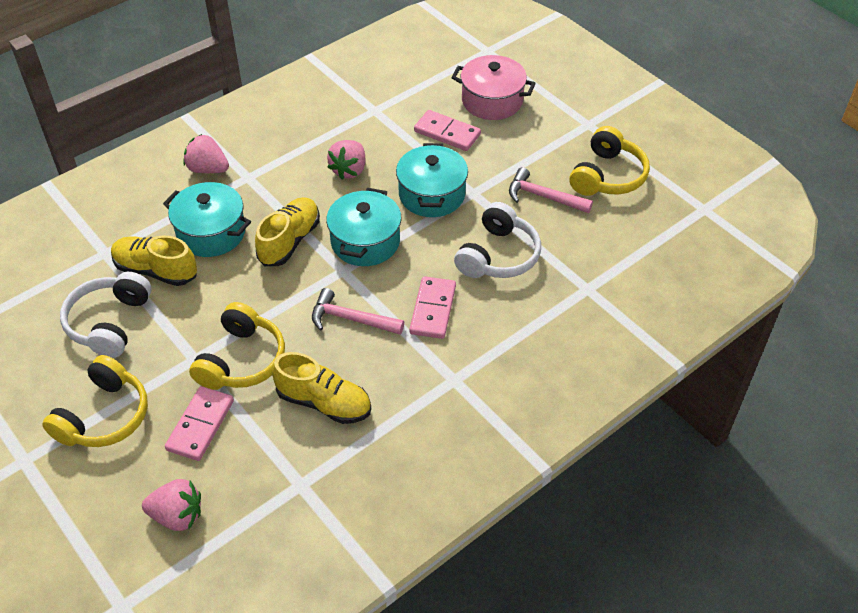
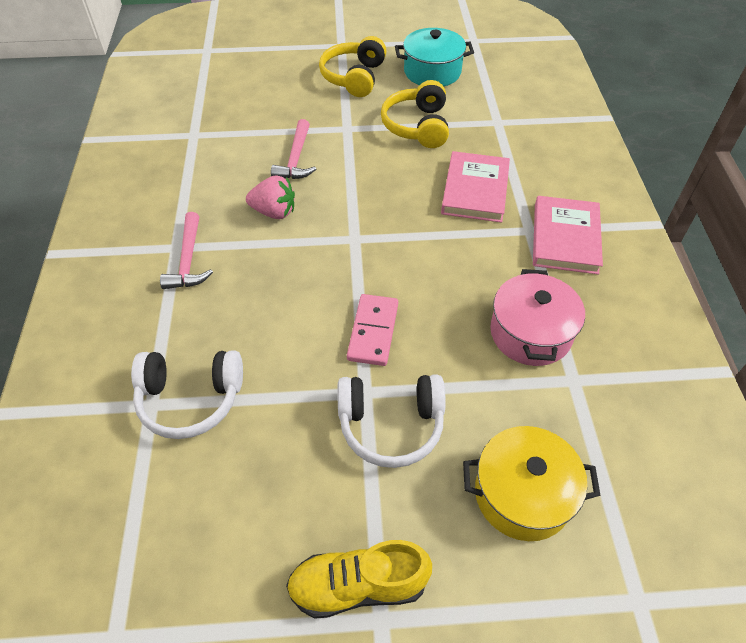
pink book: 0 -> 2
pink domino: 3 -> 1
pink strawberry: 3 -> 1
turquoise pot: 3 -> 1
yellow headphones: 3 -> 2
yellow pot: 0 -> 1
yellow shoe: 3 -> 1

